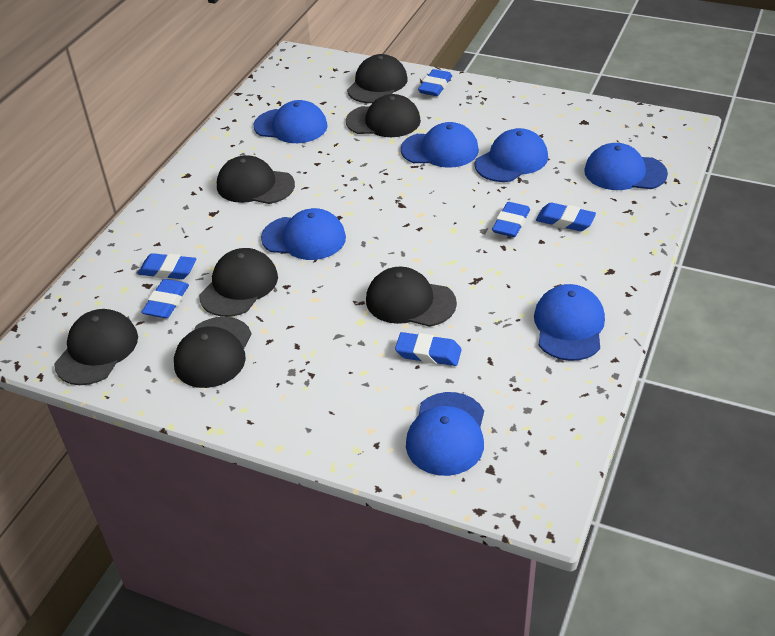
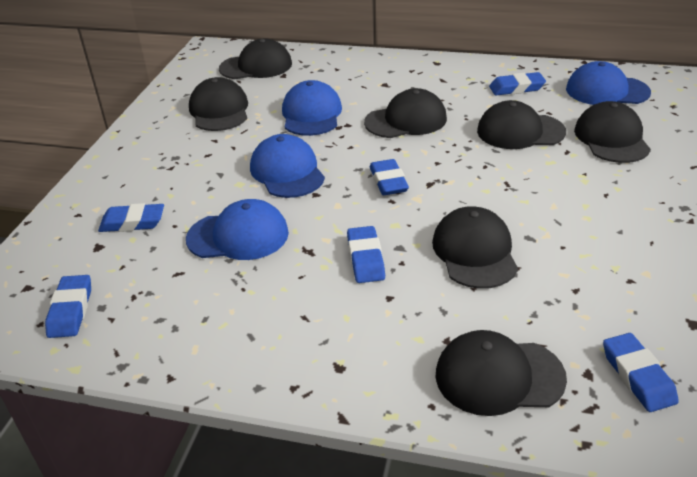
blue cap: 7 -> 4

